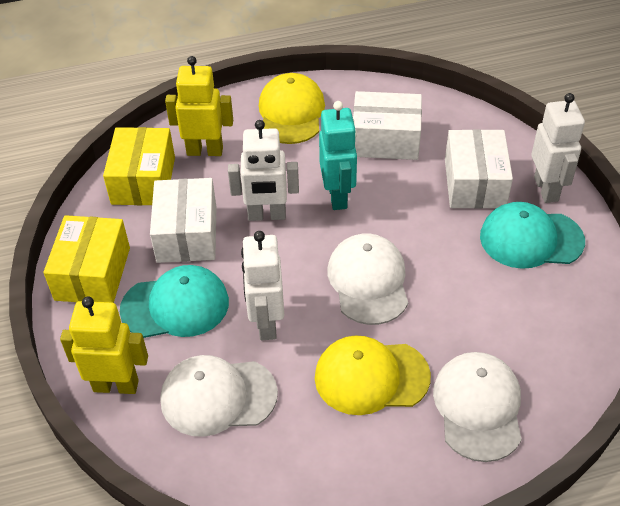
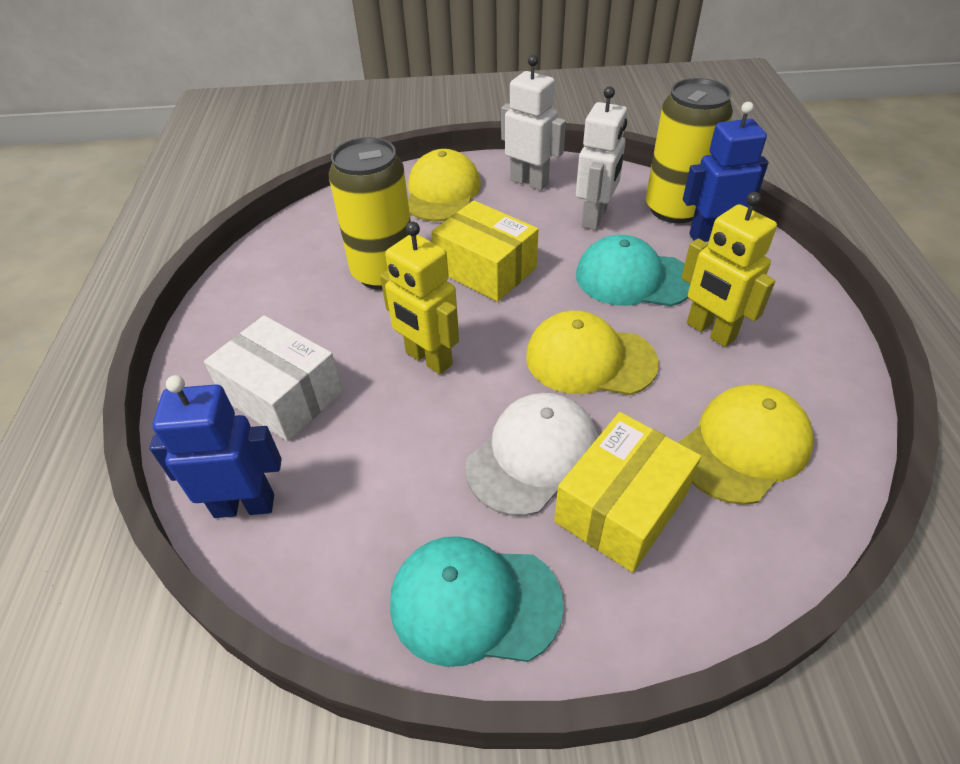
blue robot: 0 -> 2
turquoise robot: 1 -> 0
white box: 3 -> 1
white cap: 3 -> 1
white robot: 3 -> 2
yellow can: 0 -> 2
yellow cap: 2 -> 3

